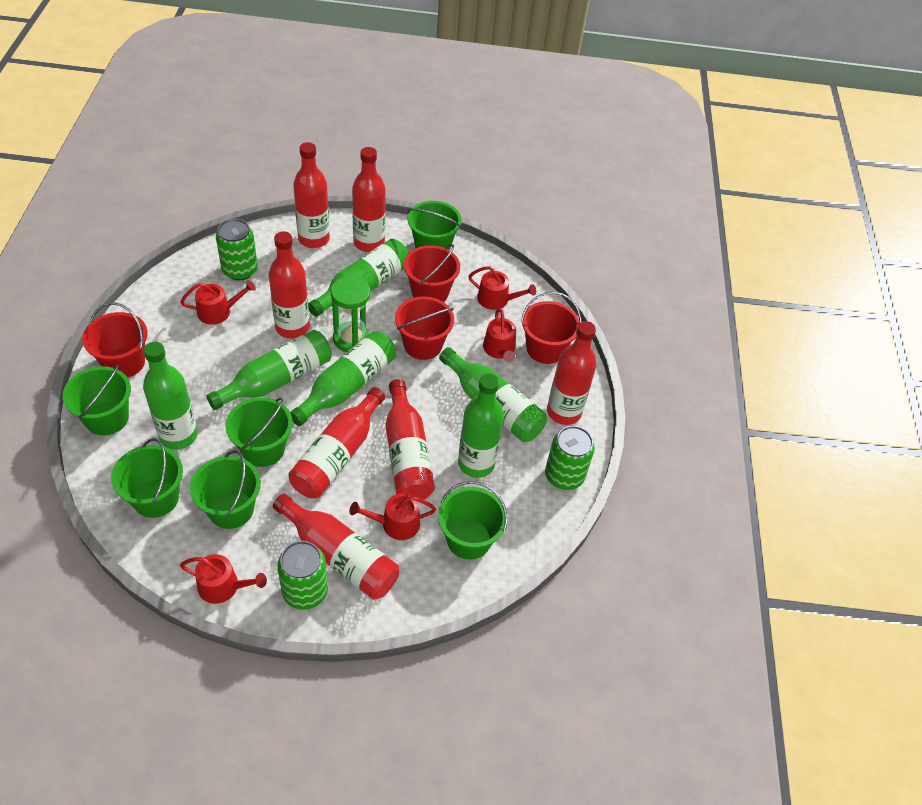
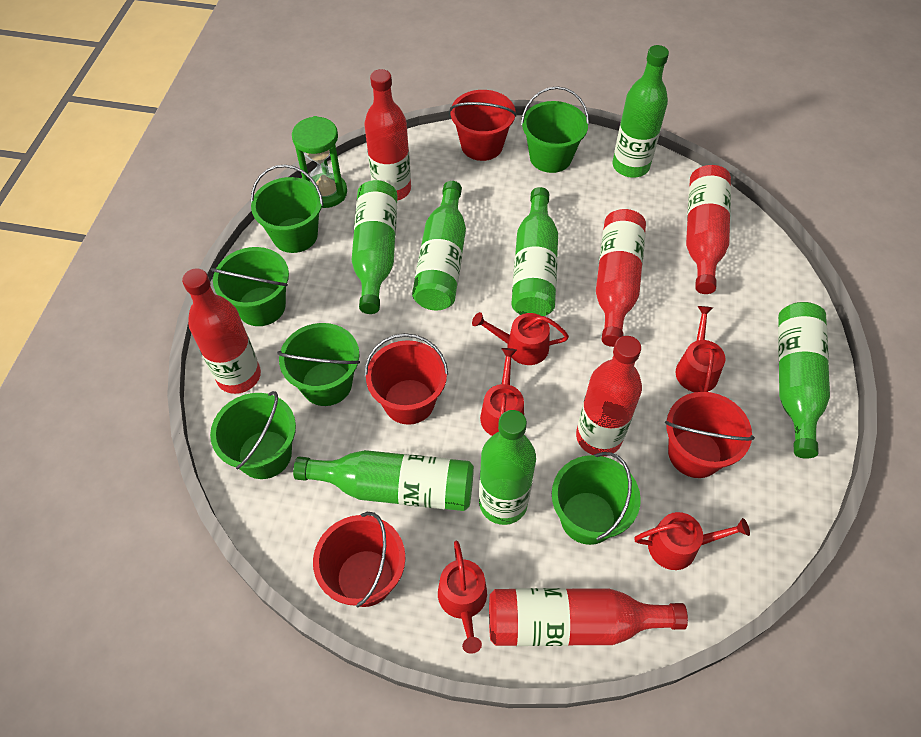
green bottle: 6 -> 7
green can: 3 -> 0
red bottle: 7 -> 6

